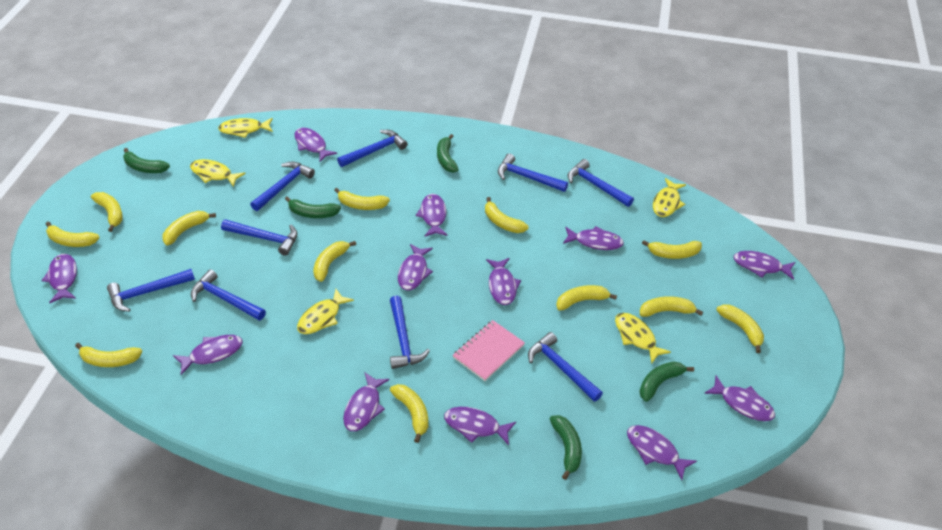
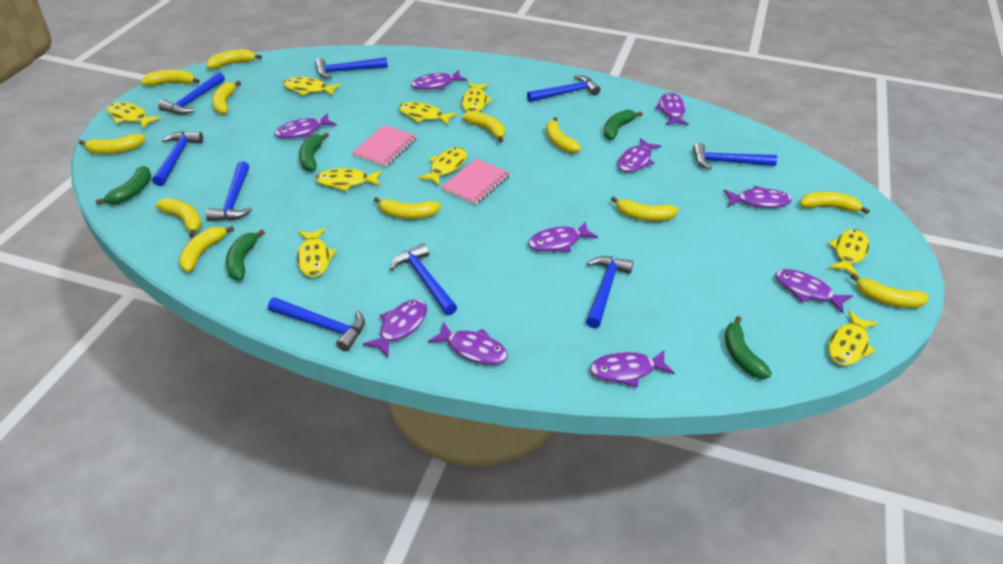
pink notebook: 1 -> 2
purple fish: 12 -> 10
yellow fish: 5 -> 9

